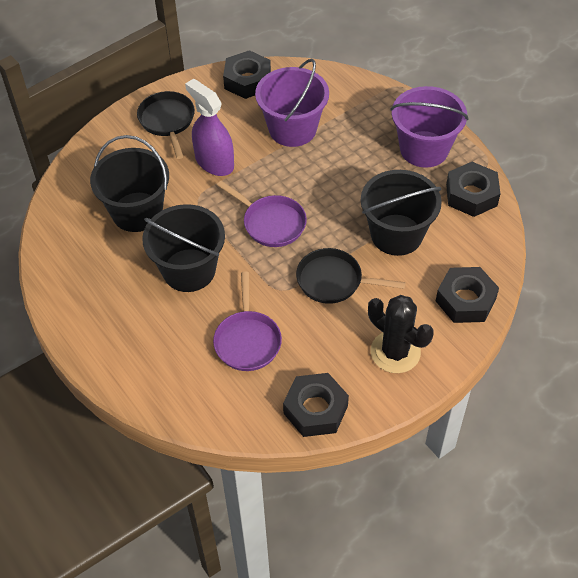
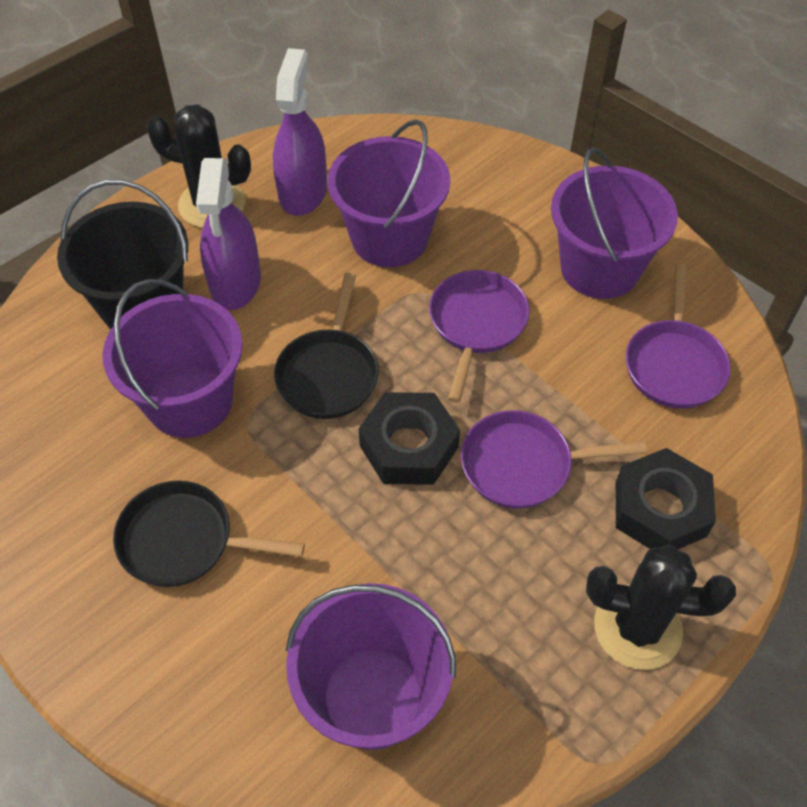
black bucket: 3 -> 1
black cactus: 1 -> 2
black nut: 4 -> 2
purple bucket: 2 -> 4
purple pan: 2 -> 3
purple spray bottle: 1 -> 2

